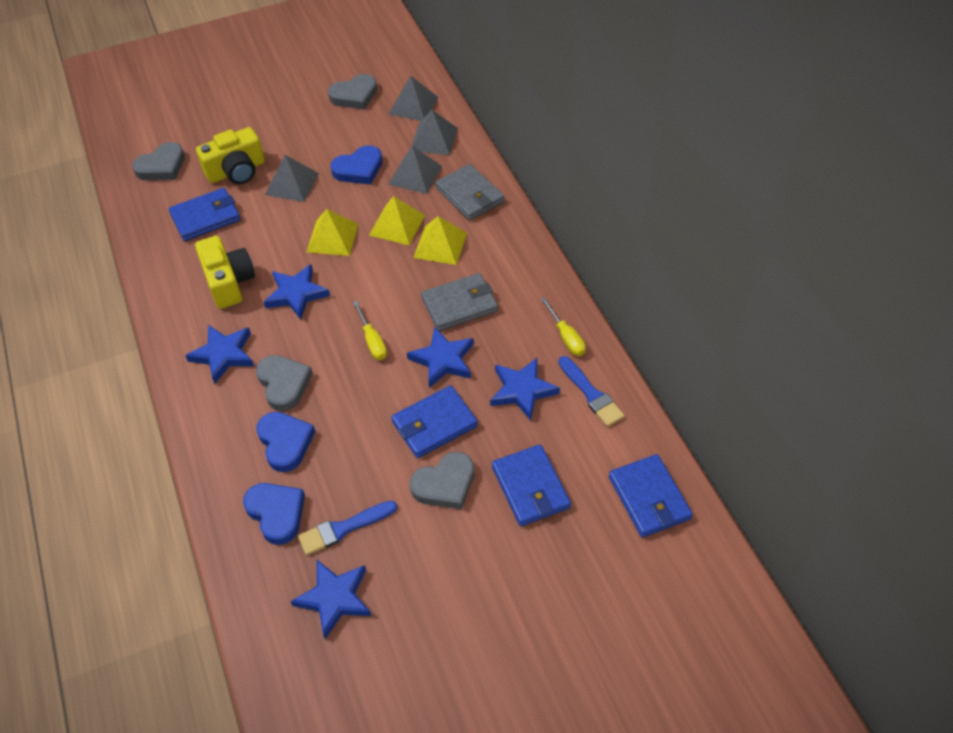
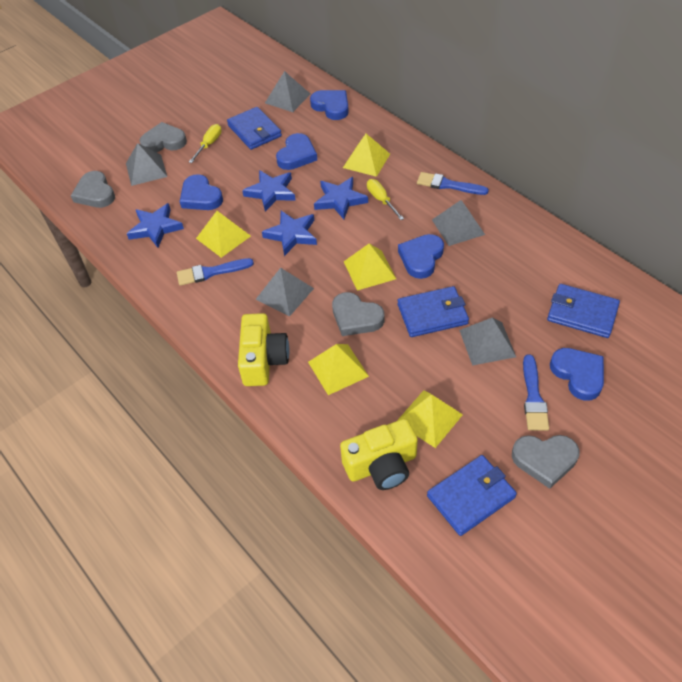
blue brush: 2 -> 3
blue heart: 3 -> 5
blue star: 5 -> 4
grey pyramid: 4 -> 5
grey wallet: 2 -> 0
yellow pyramid: 3 -> 5

